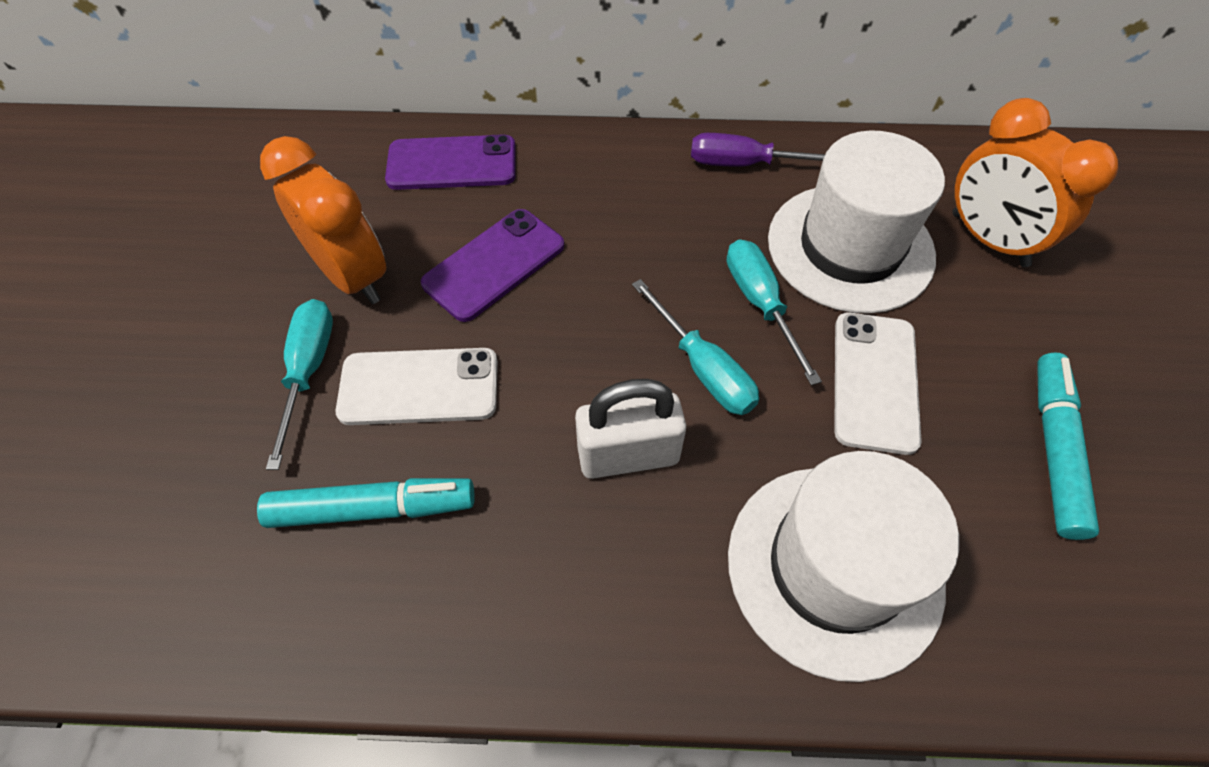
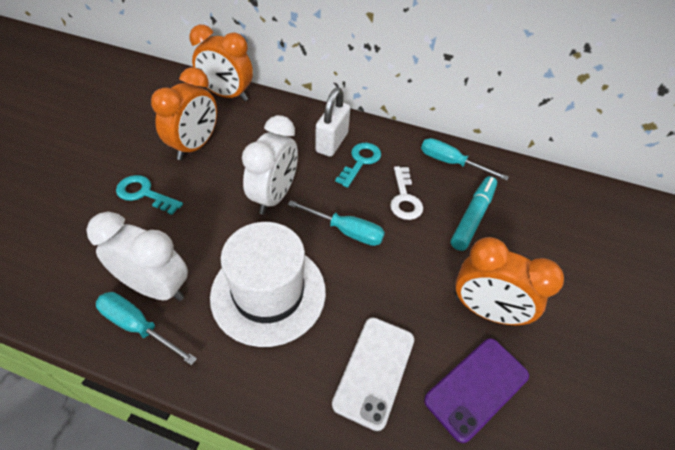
orange clock: 2 -> 3
purple phone: 2 -> 1
purple screwdriver: 1 -> 0
turquoise key: 0 -> 2
turquoise marker: 2 -> 1
white clock: 0 -> 2
white hat: 2 -> 1
white key: 0 -> 1
white phone: 2 -> 1

